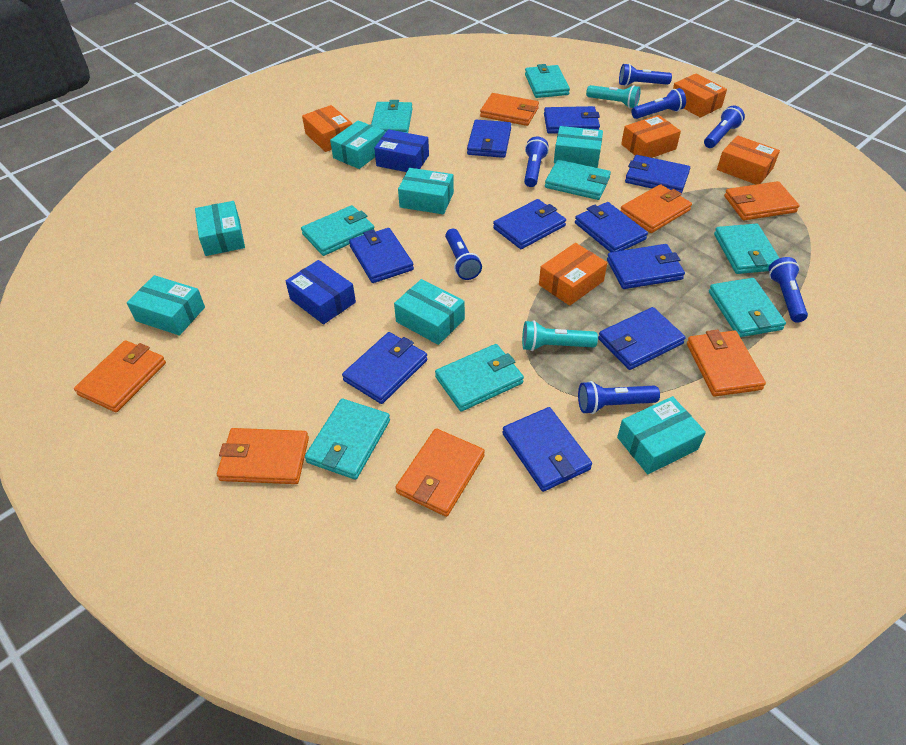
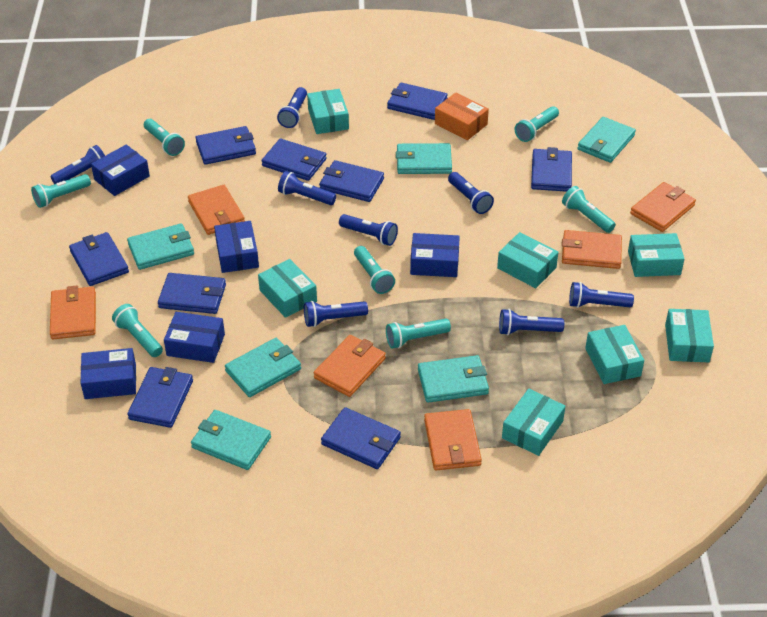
blue box: 2 -> 5
blue flashlight: 7 -> 8
blue wallet: 10 -> 9
orange box: 5 -> 1
orange wallet: 7 -> 6
turquoise flashlight: 2 -> 7
turquoise wallet: 8 -> 6

